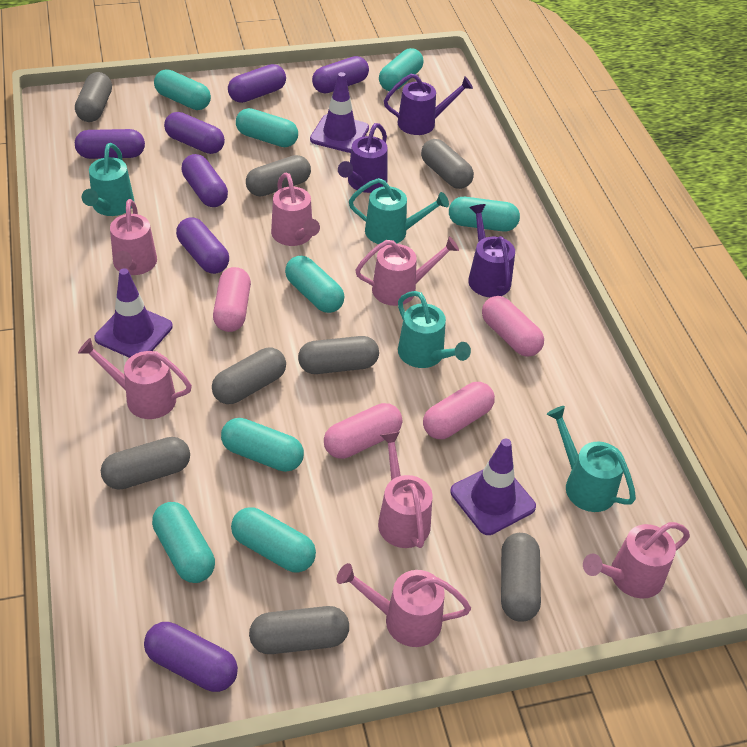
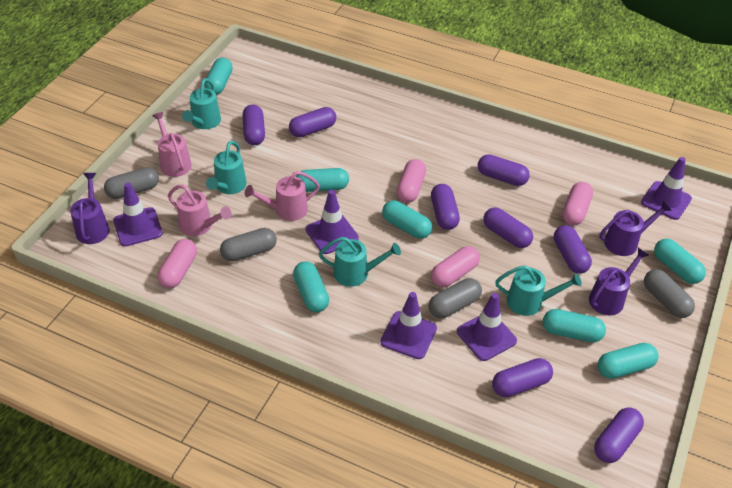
grey capsule: 8 -> 4
pink watering can: 7 -> 3
purple capsule: 7 -> 8
purple traffic cone: 3 -> 5
turquoise capsule: 8 -> 7

